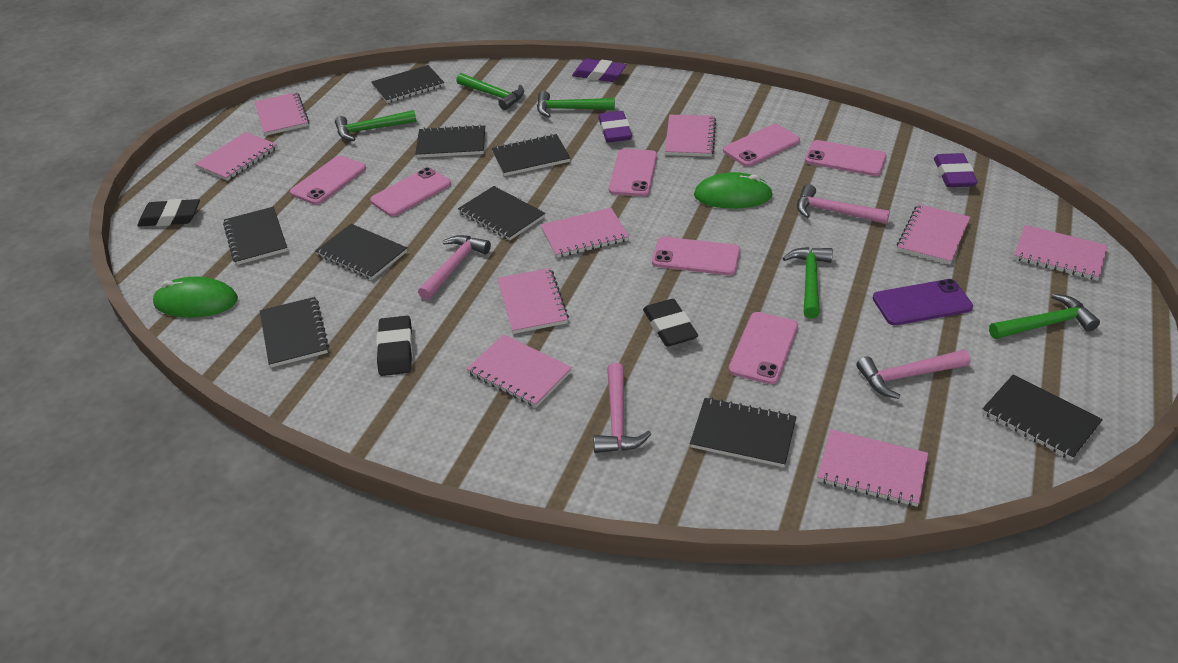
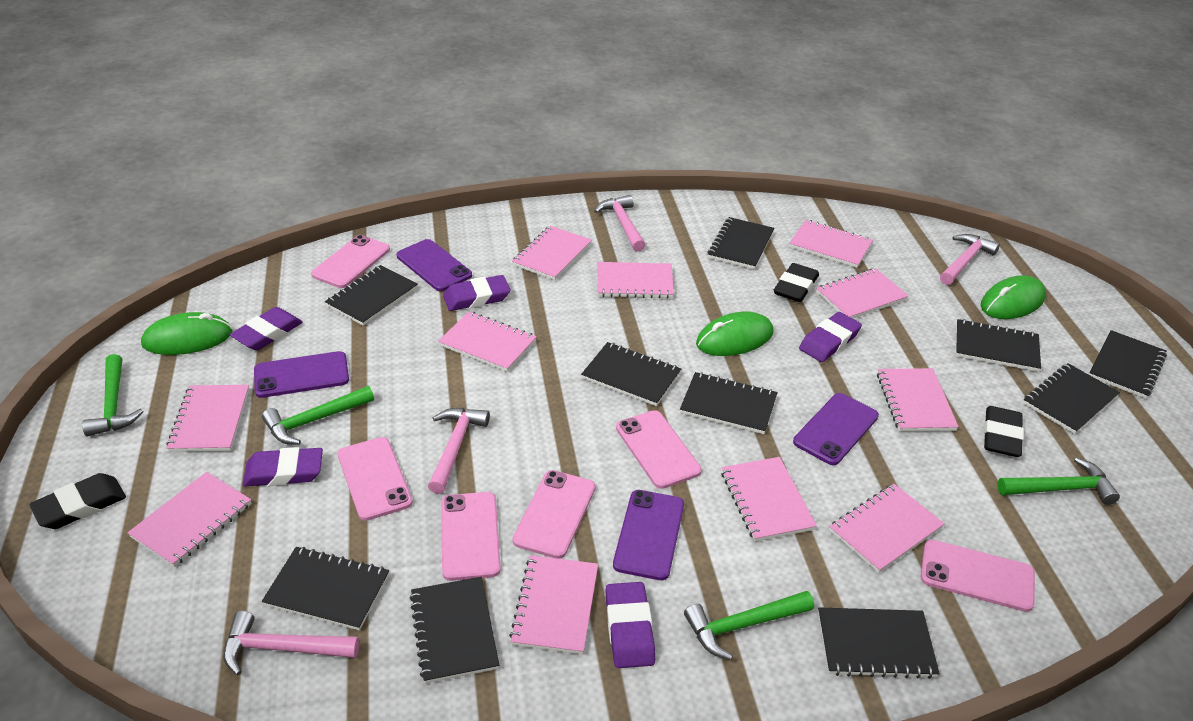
black notebook: 9 -> 10
green hammer: 5 -> 4
green mouse: 2 -> 3
pink notebook: 9 -> 11
pink phone: 7 -> 6
purple eraser: 3 -> 5
purple phone: 1 -> 4

